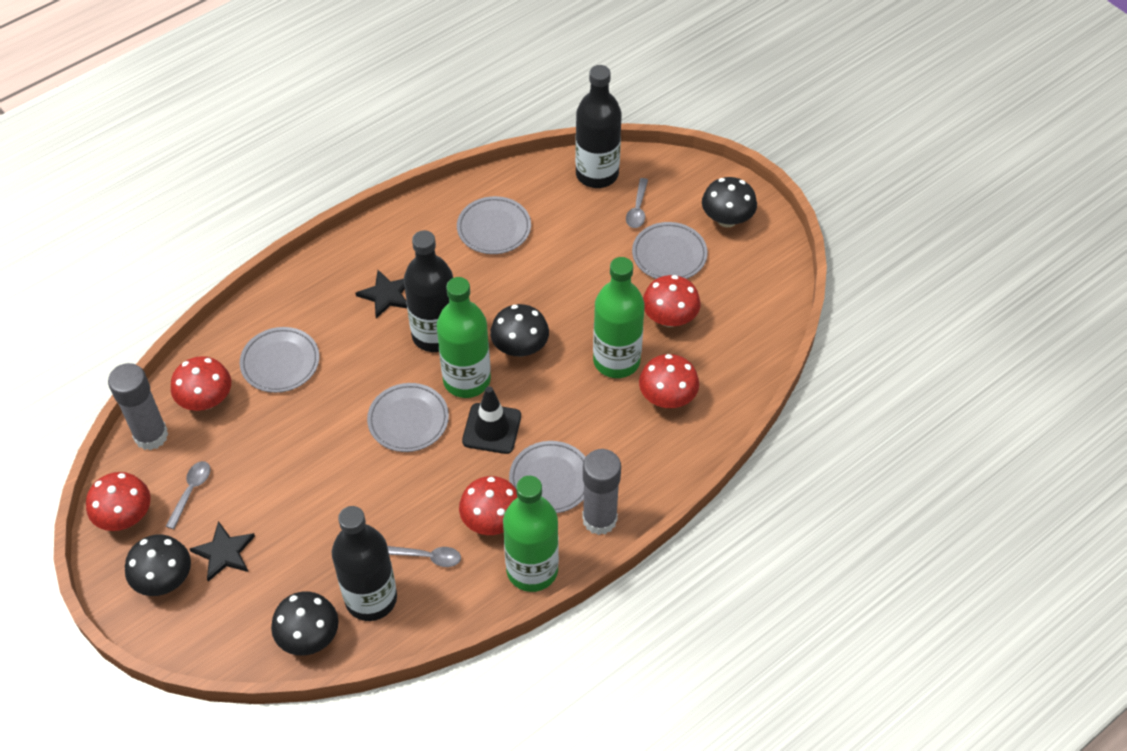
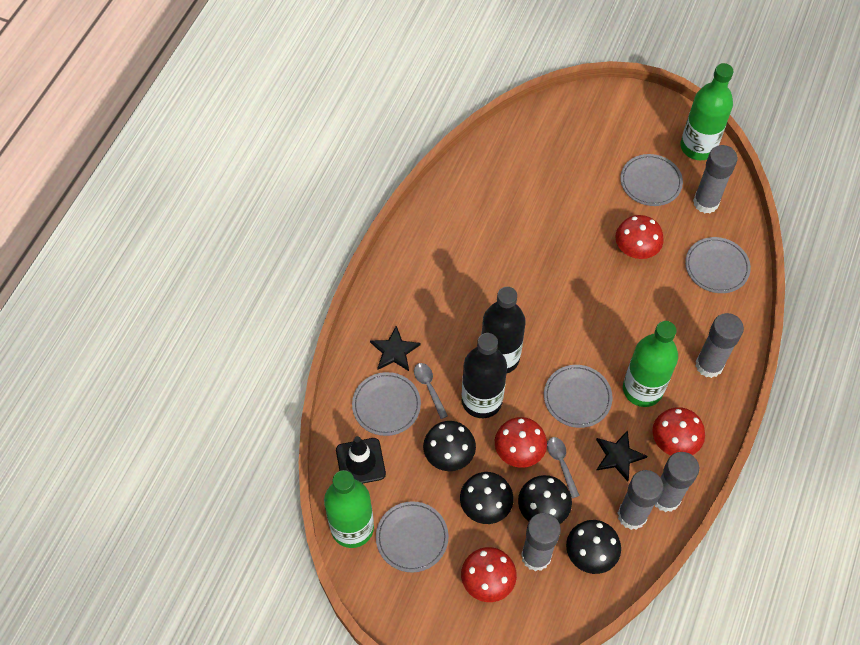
black bottle: 3 -> 2
grey glue stick: 2 -> 5
grey spoon: 3 -> 2
red mushroom: 5 -> 4

